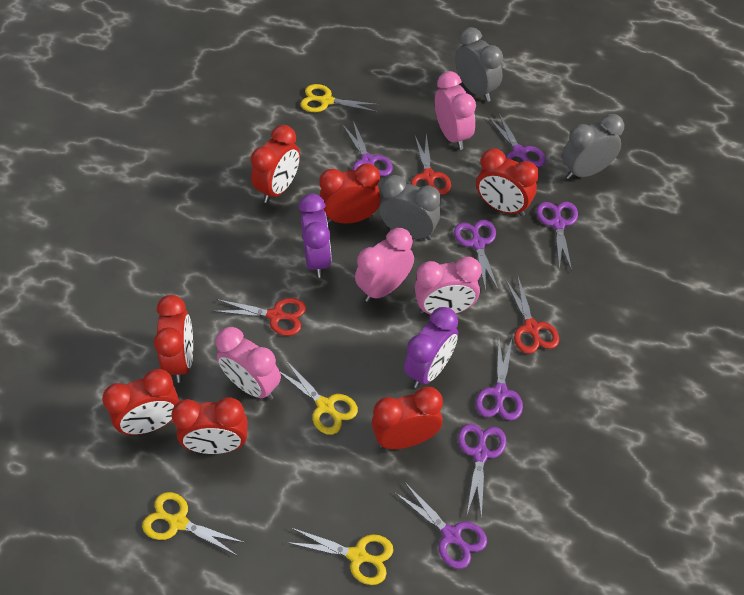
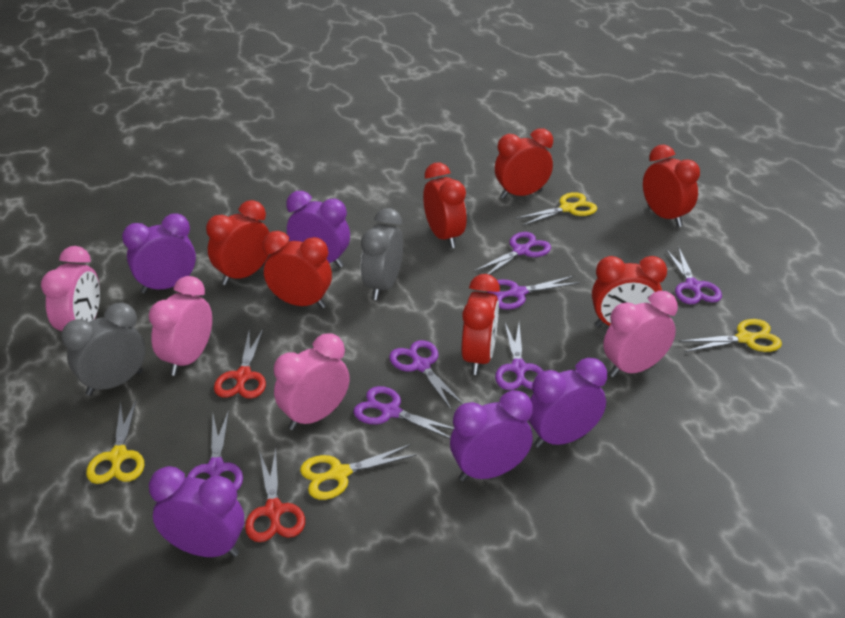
grey clock: 3 -> 2
purple clock: 2 -> 5
red scissors: 3 -> 2

